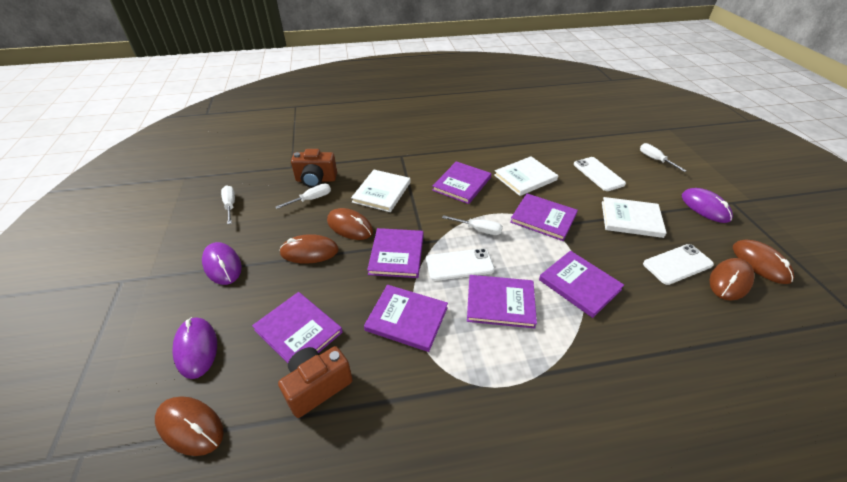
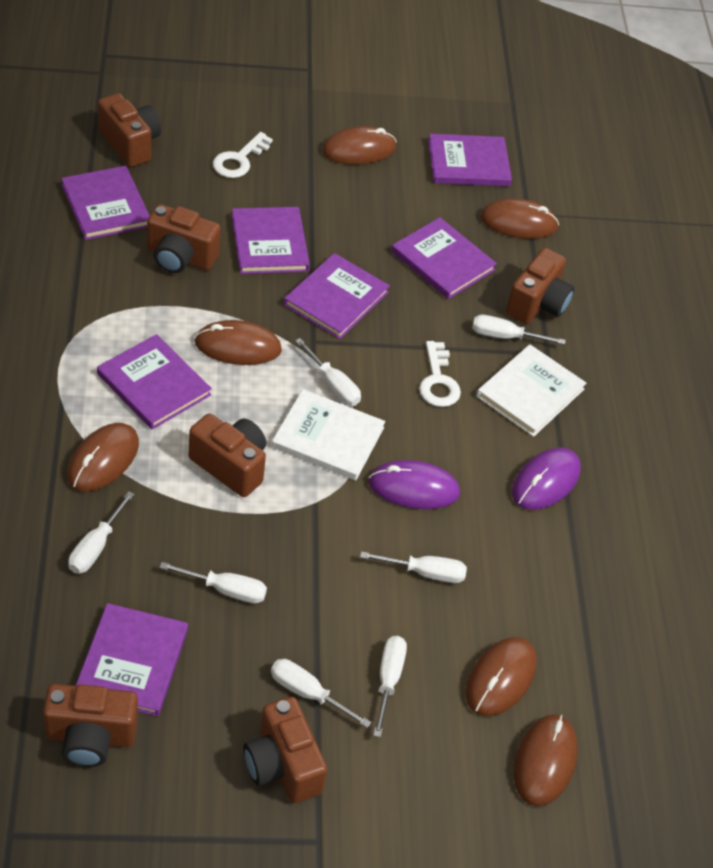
brown camera: 2 -> 6
brown mouse: 5 -> 6
purple mouse: 3 -> 2
white book: 3 -> 2
white key: 0 -> 2
white phone: 3 -> 0
white screwdriver: 4 -> 7

